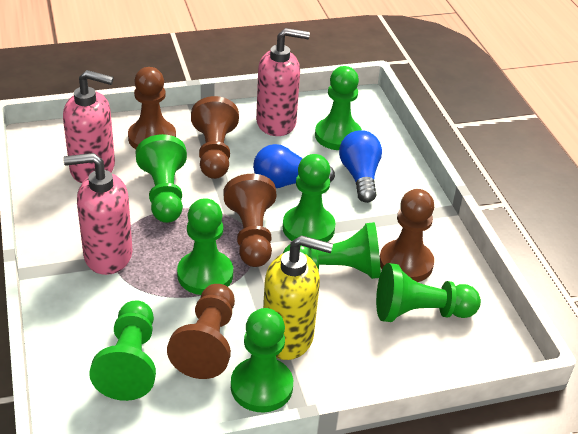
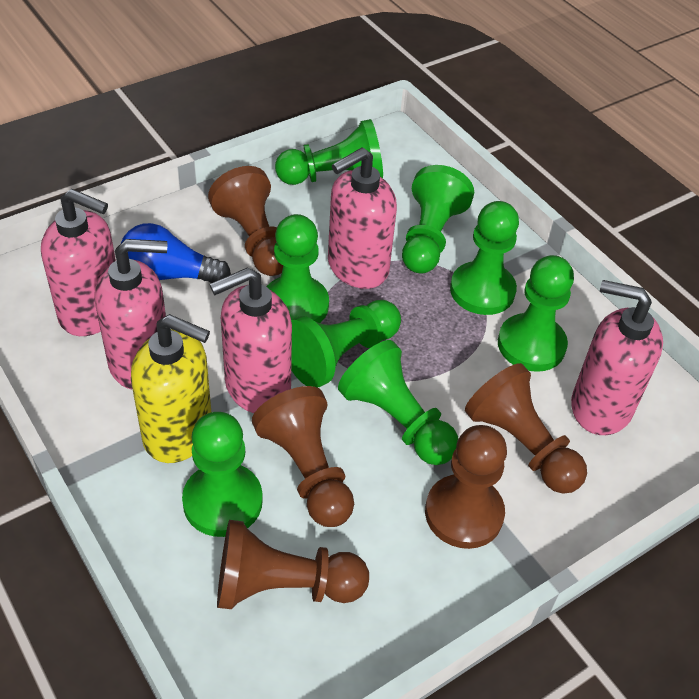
blue light bulb: 2 -> 1
pink soap dispenser: 3 -> 5

